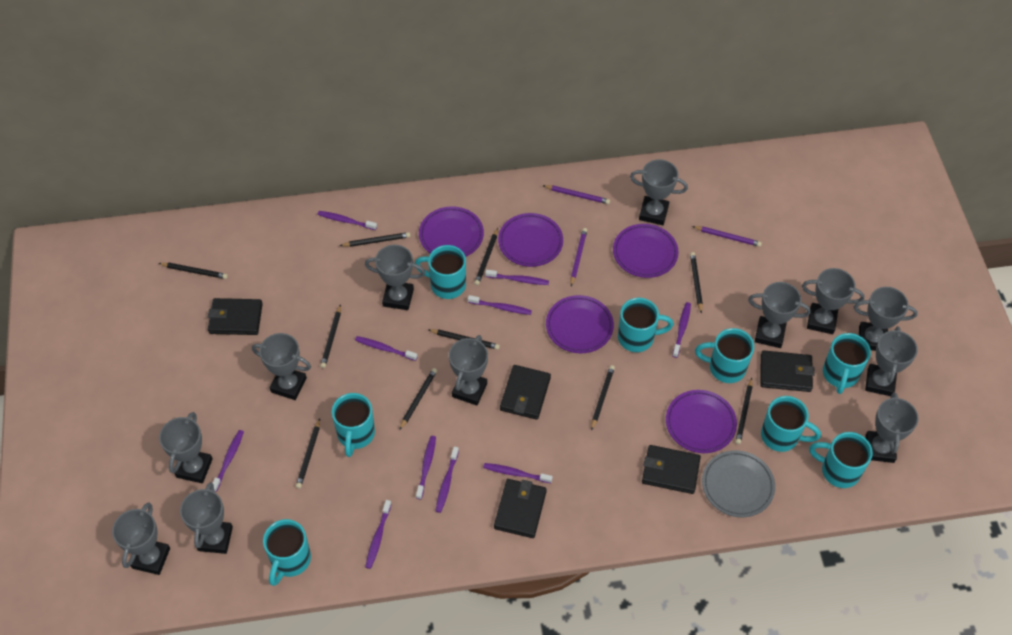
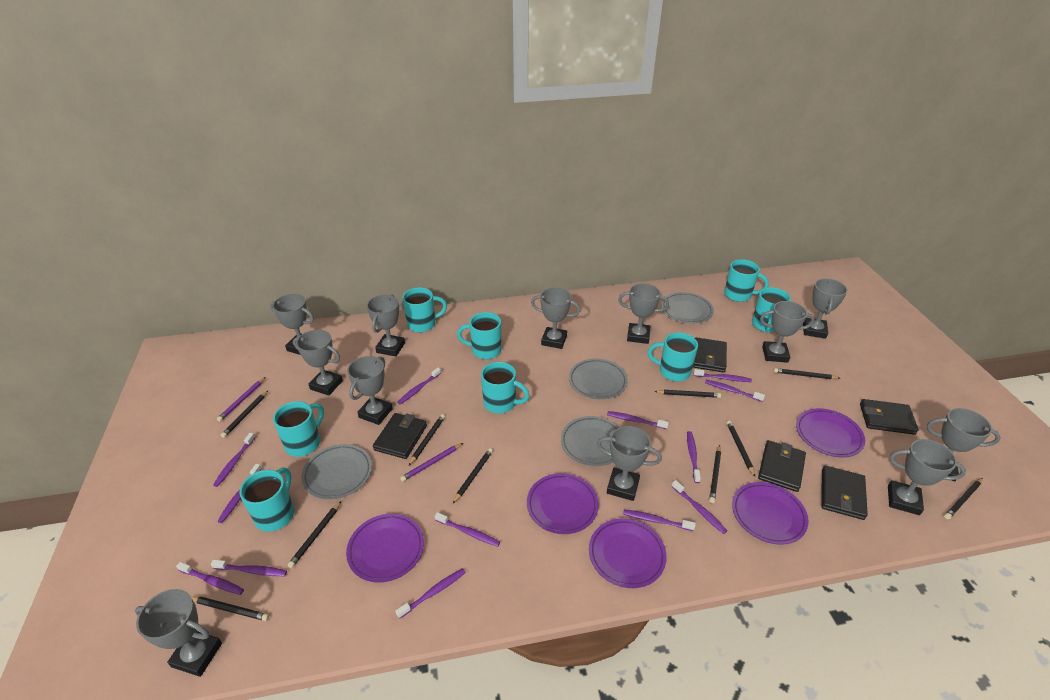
grey plate: 1 -> 4
purple pencil: 3 -> 2
purple toothbrush: 10 -> 13

